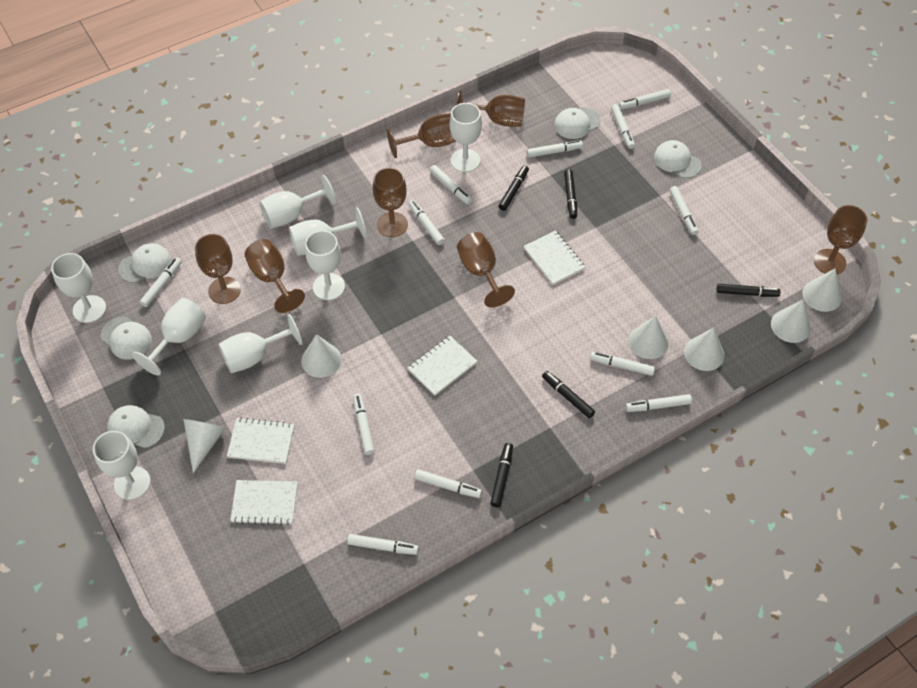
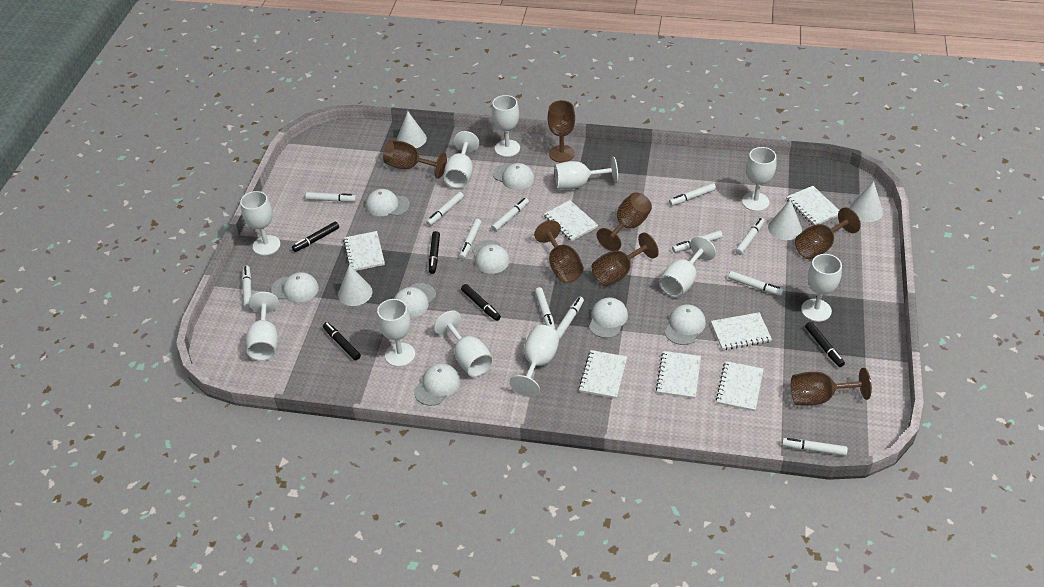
white cap: 5 -> 8
white cone: 6 -> 4
white goblet: 8 -> 11
white notebook: 4 -> 7

